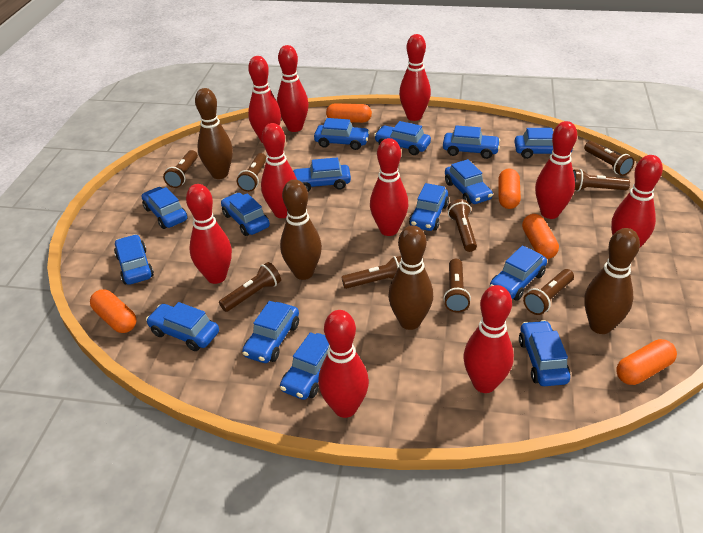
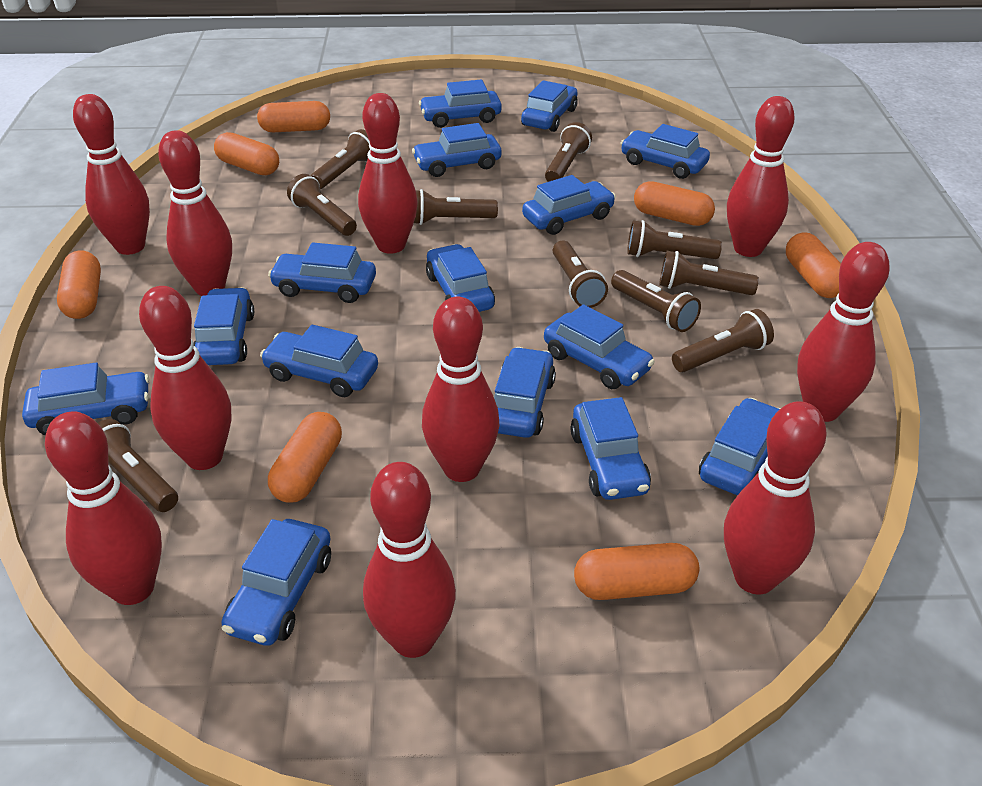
brown bowling pin: 4 -> 0
brown flashlight: 9 -> 10
orange capsule: 5 -> 7

